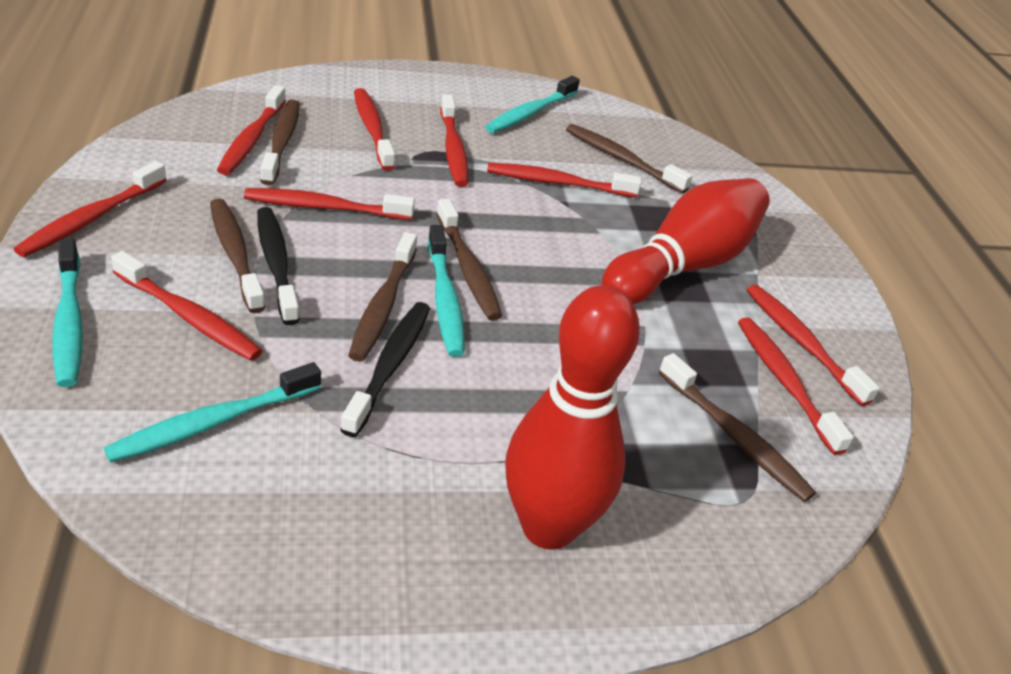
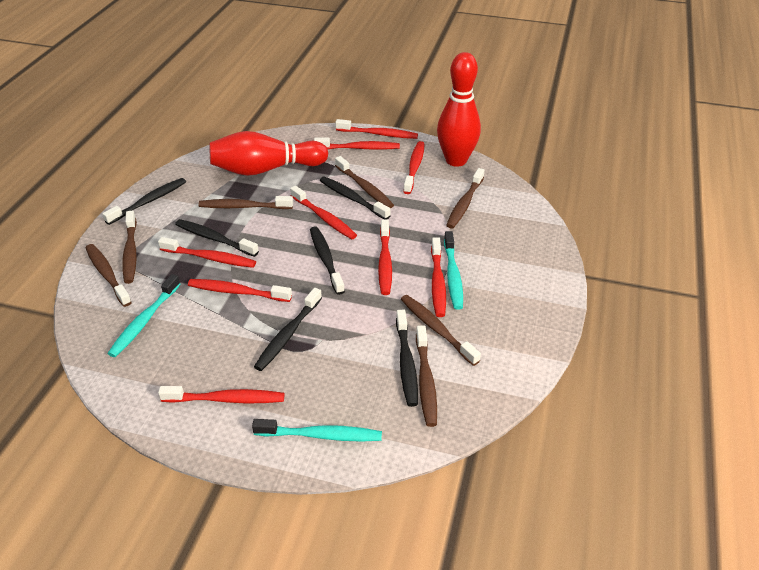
black toothbrush: 2 -> 6
brown toothbrush: 6 -> 7
turquoise toothbrush: 4 -> 3

